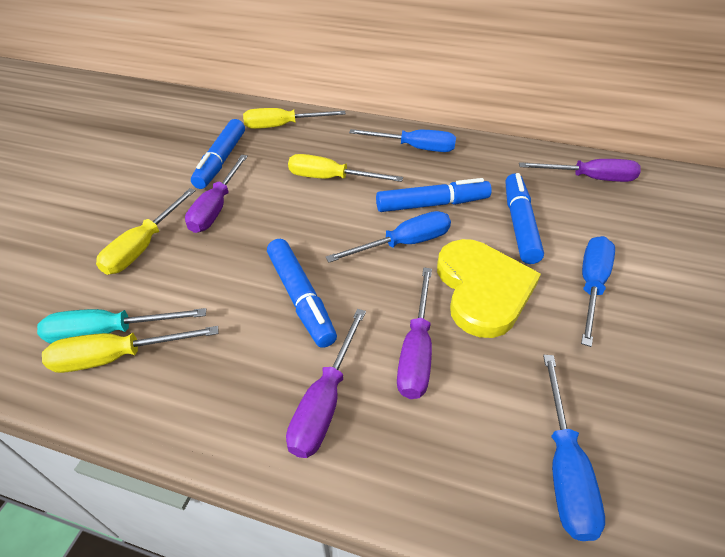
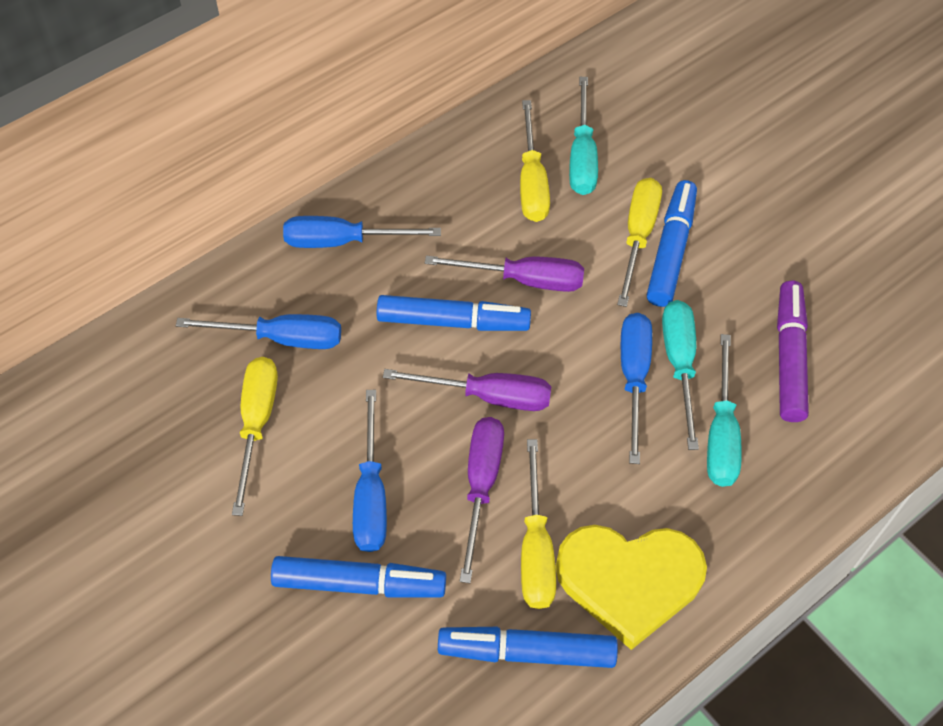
purple marker: 0 -> 1
purple screwdriver: 4 -> 3
turquoise screwdriver: 1 -> 3

